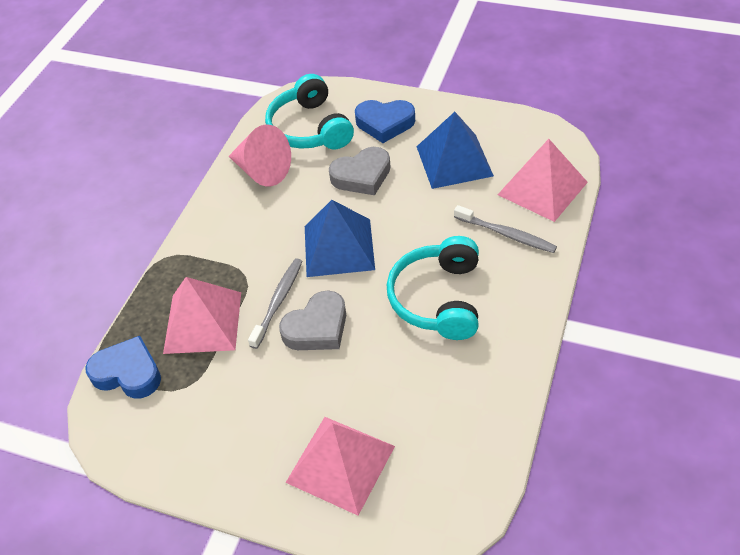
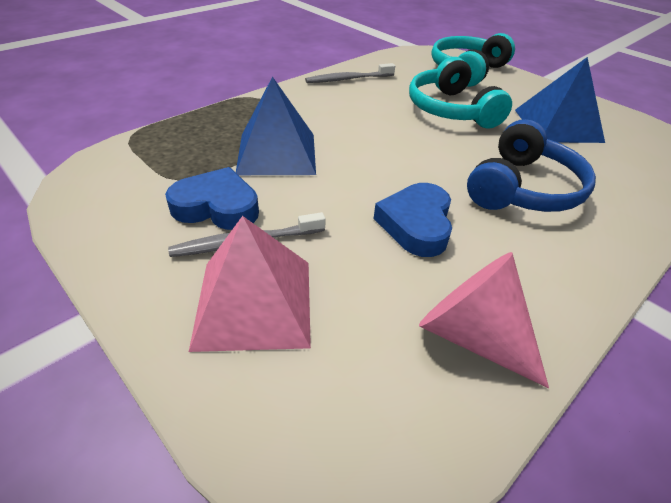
blue headphones: 0 -> 1
grey heart: 2 -> 0
pink pyramid: 3 -> 1

